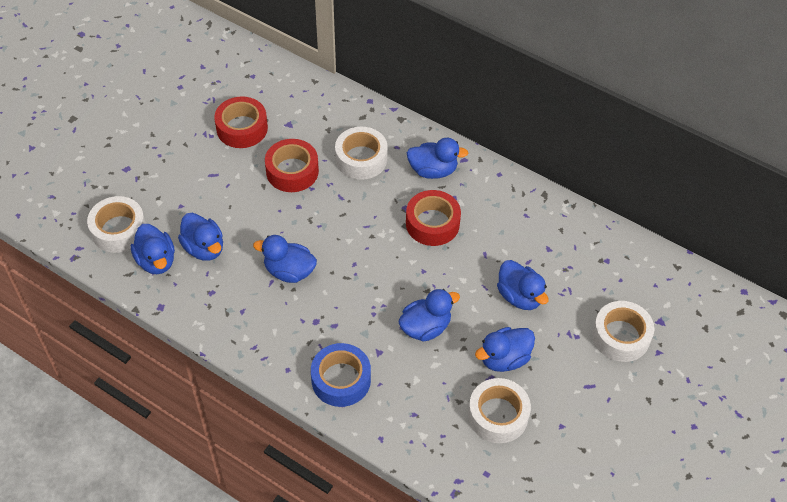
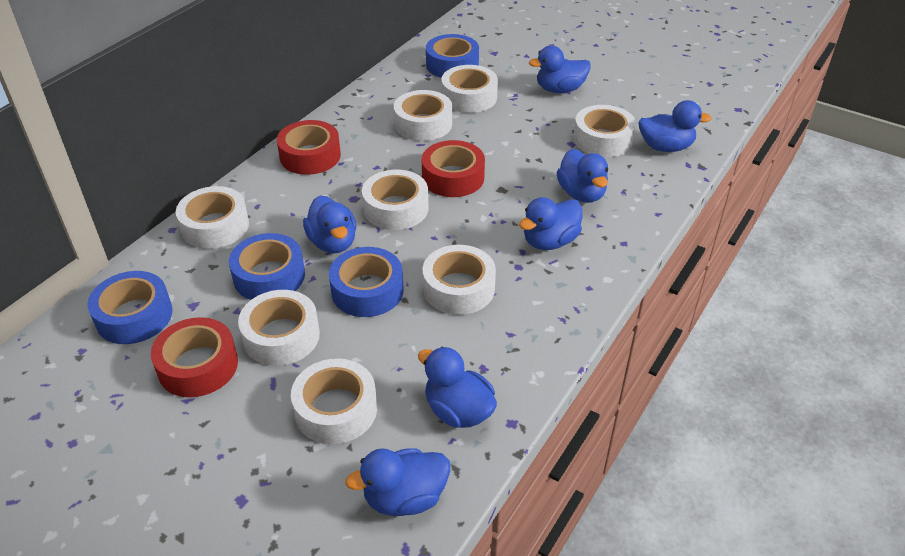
blue tape: 1 -> 4
white tape: 4 -> 8

